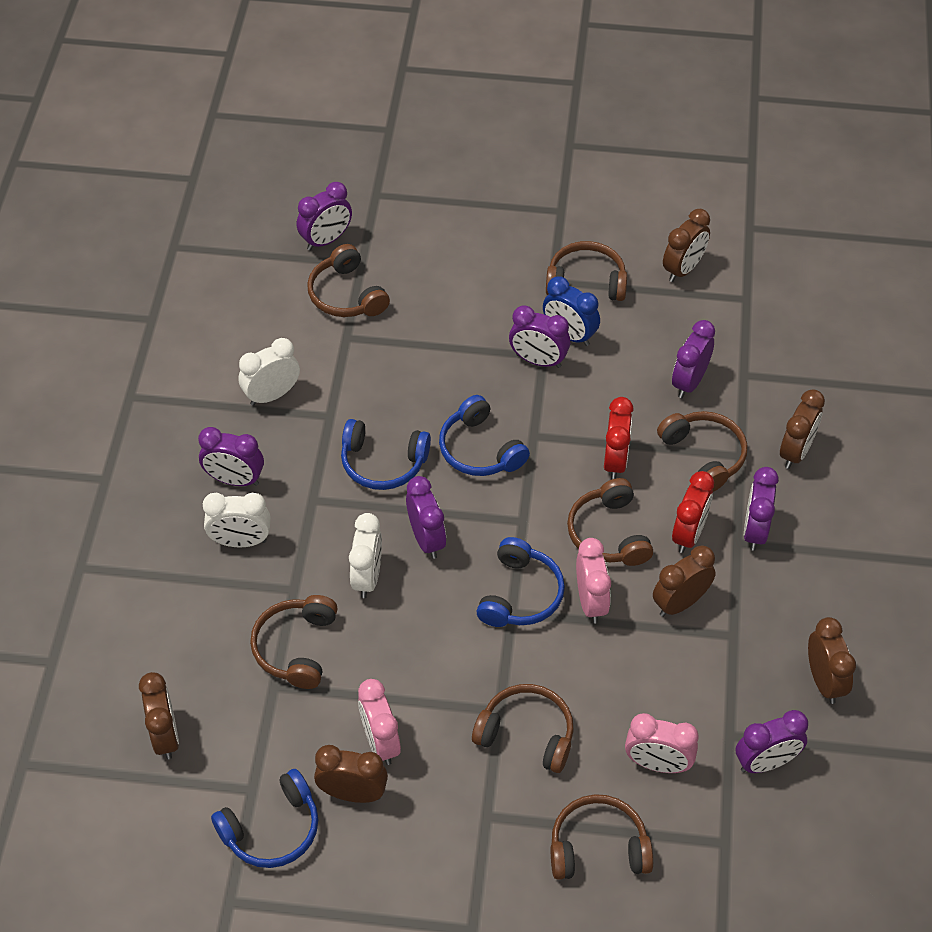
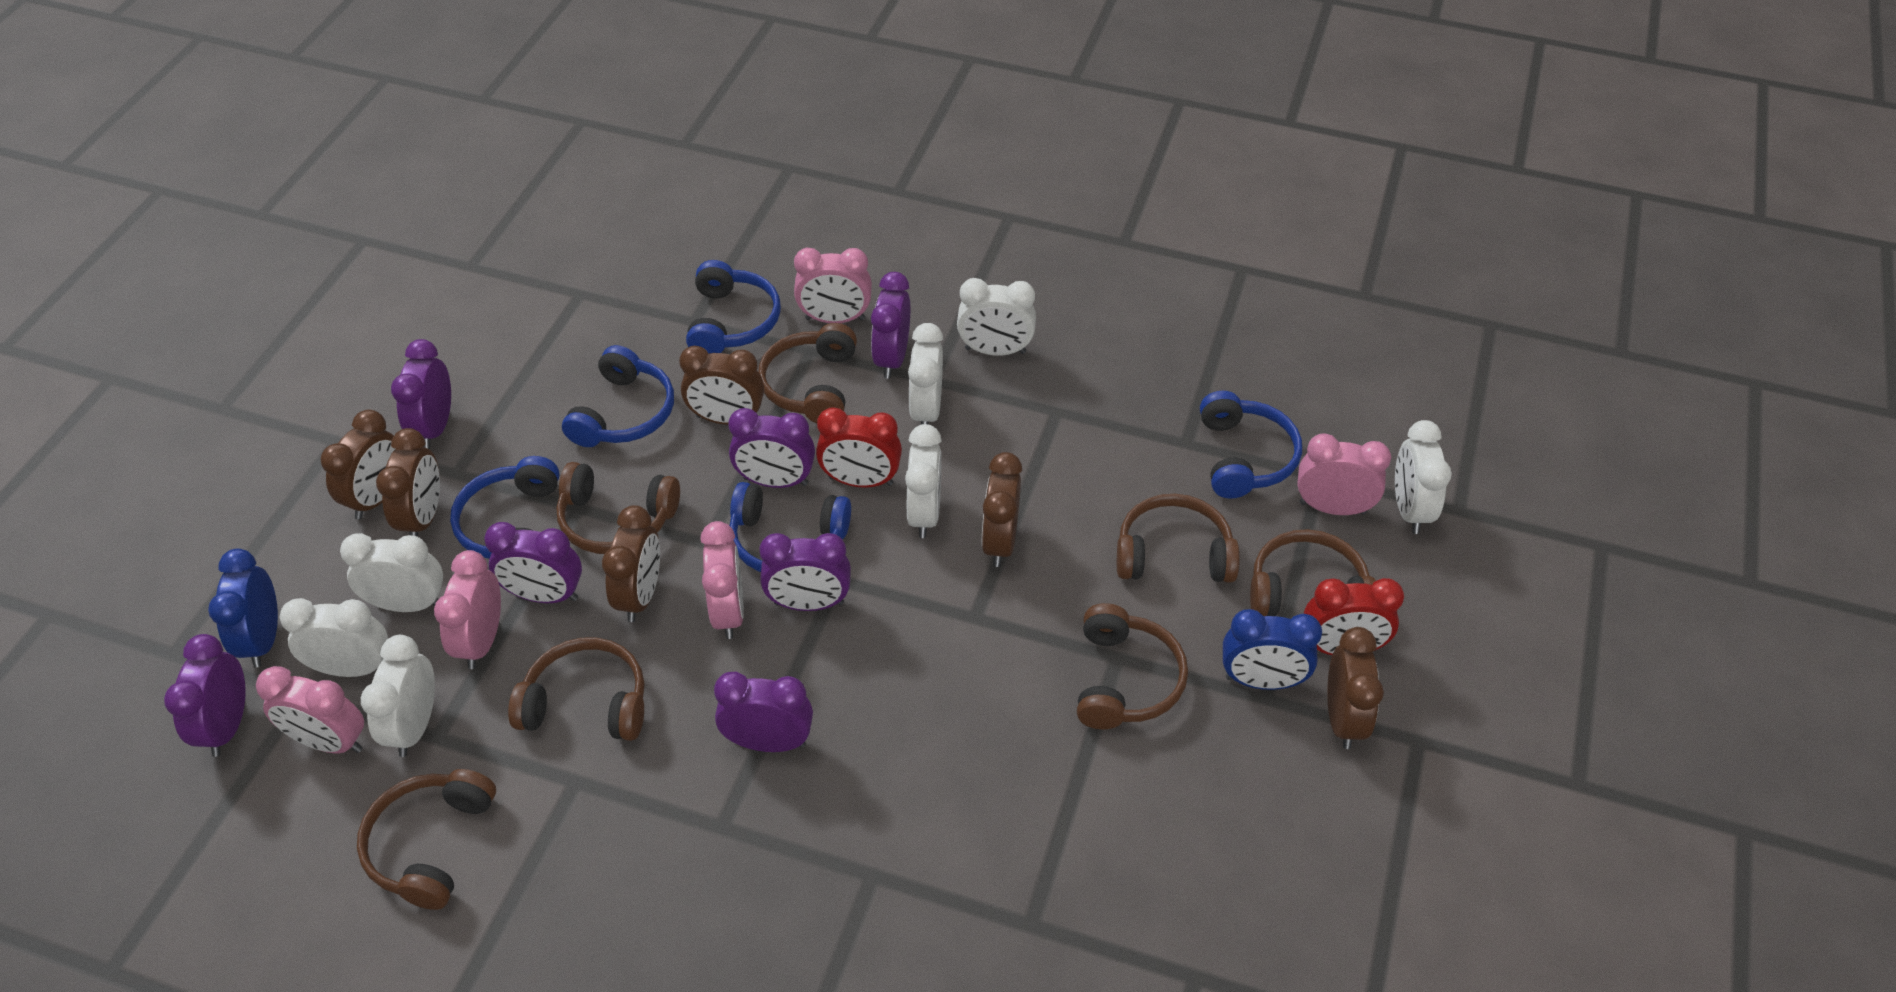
blue clock: 1 -> 2
blue headphones: 4 -> 5
pink clock: 3 -> 5
white clock: 3 -> 7

